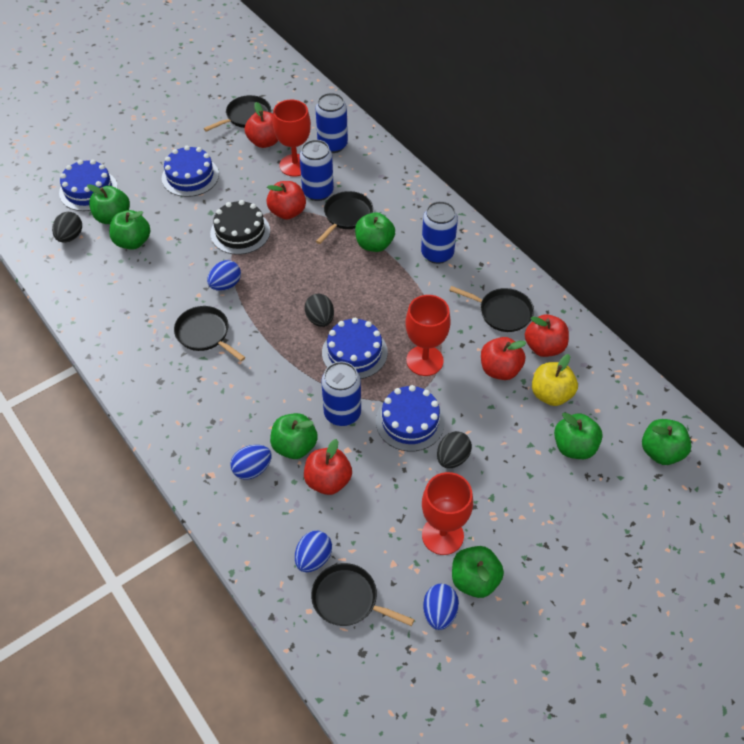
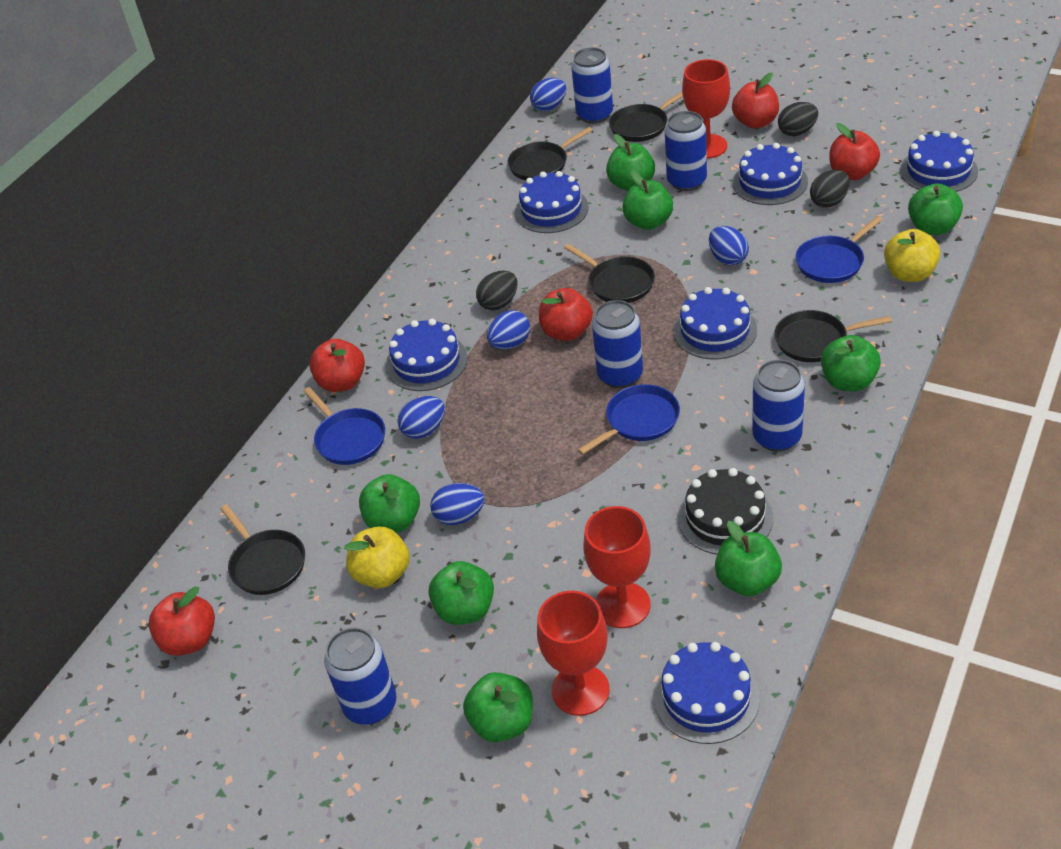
blue cake: 4 -> 6
blue can: 4 -> 5
blue egg: 4 -> 5
blue pan: 0 -> 3
green apple: 7 -> 8
yellow apple: 1 -> 2

